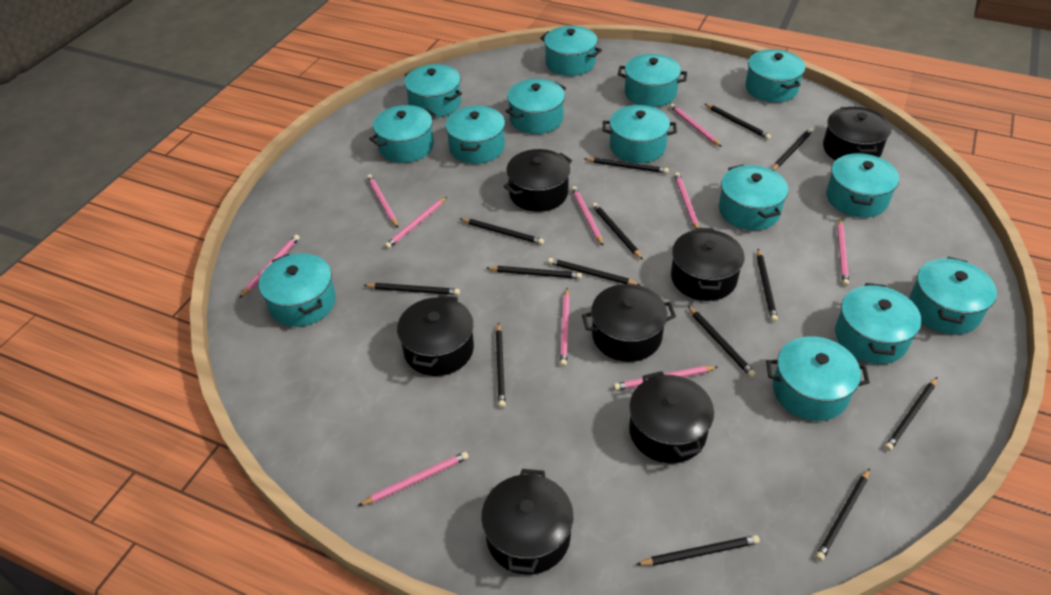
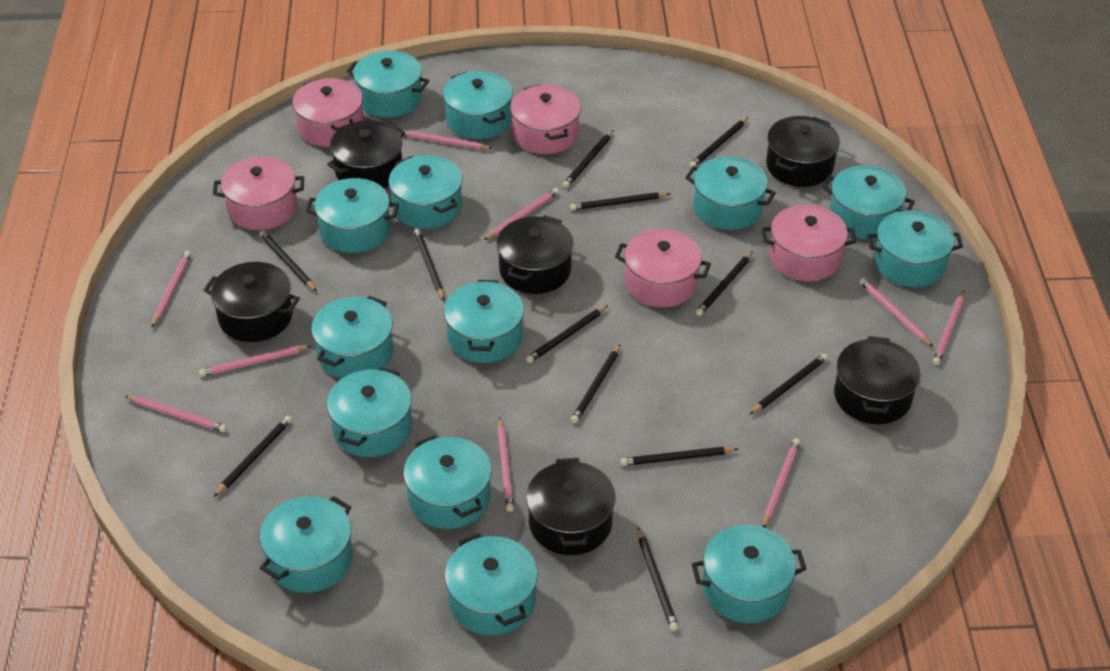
black pencil: 14 -> 12
black pot: 7 -> 6
pink pencil: 10 -> 9
pink pot: 0 -> 5

